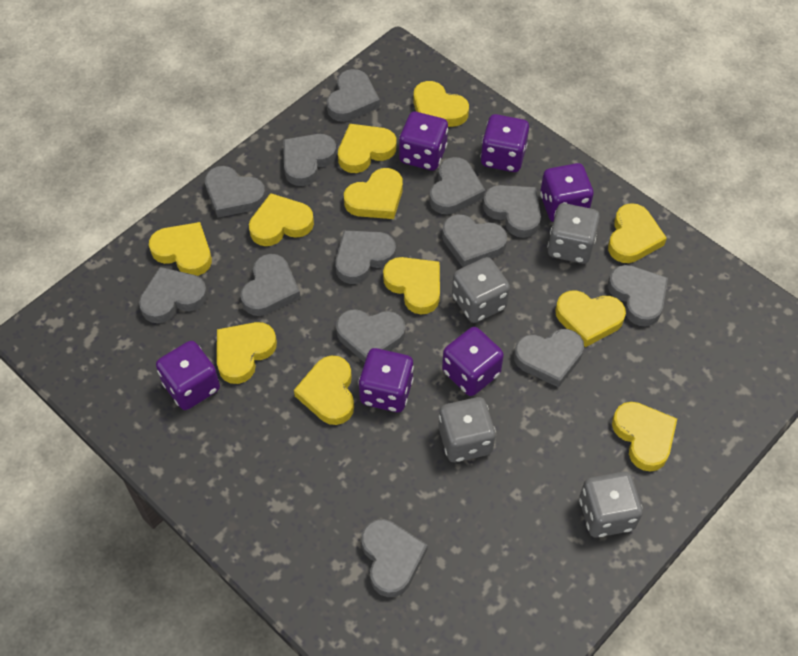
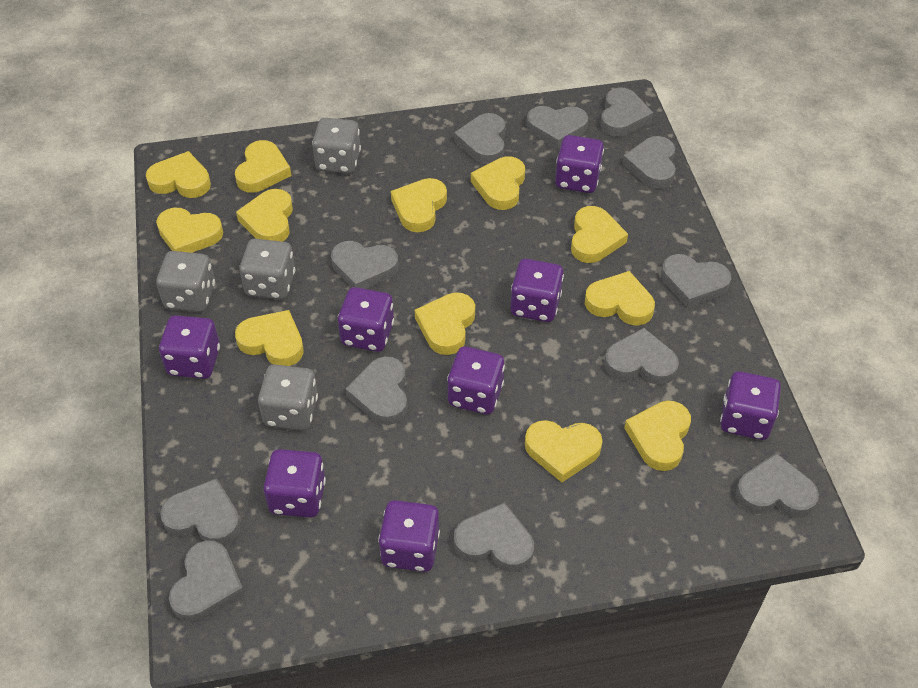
grey heart: 13 -> 12
purple dice: 6 -> 8
yellow heart: 11 -> 12

